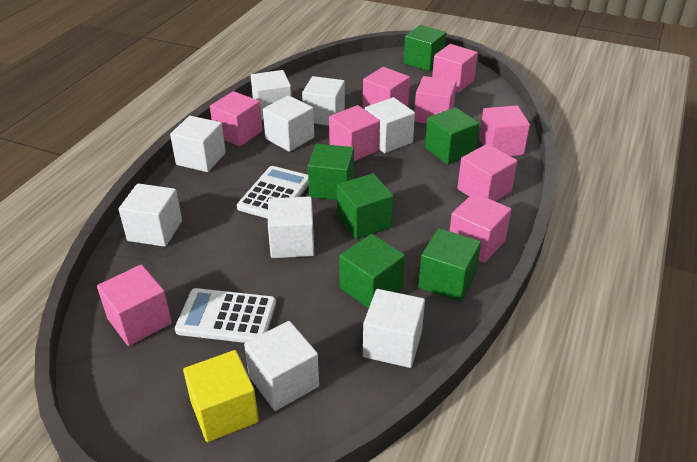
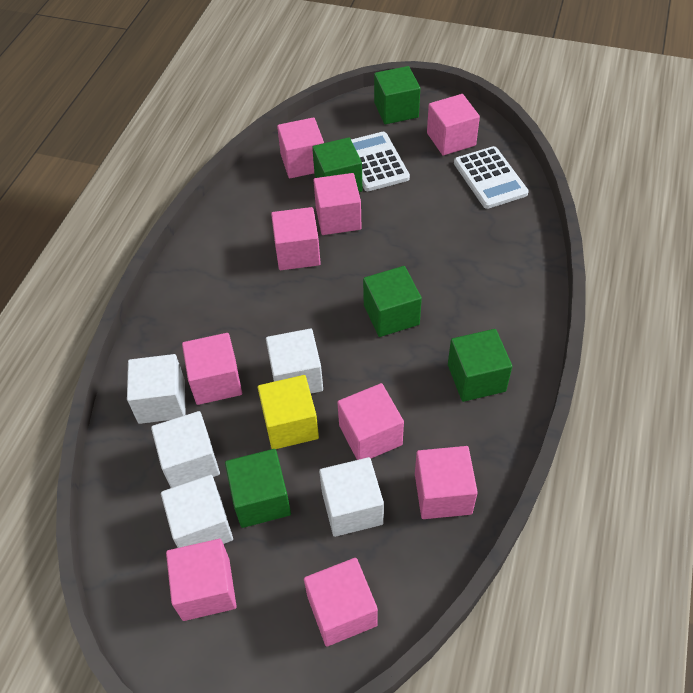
green cube: 6 -> 5
white cube: 9 -> 5

